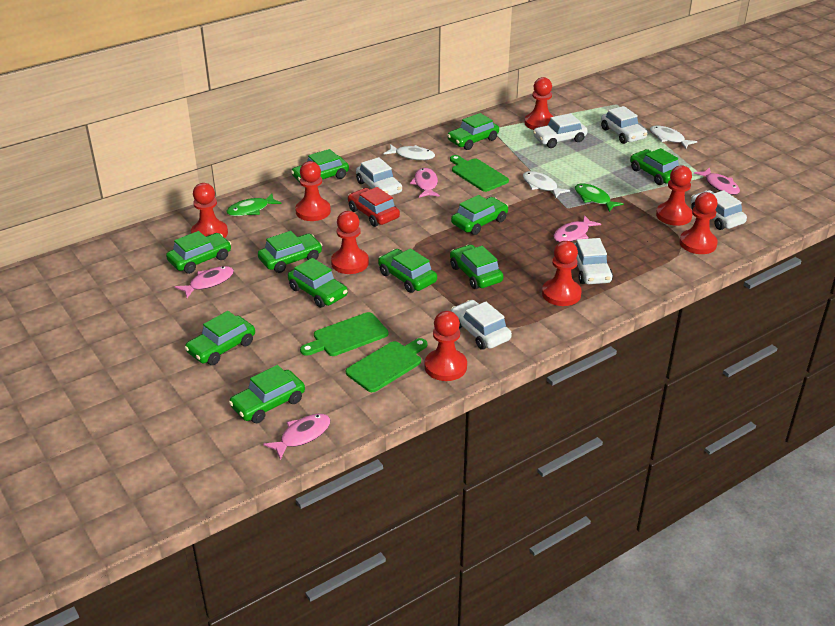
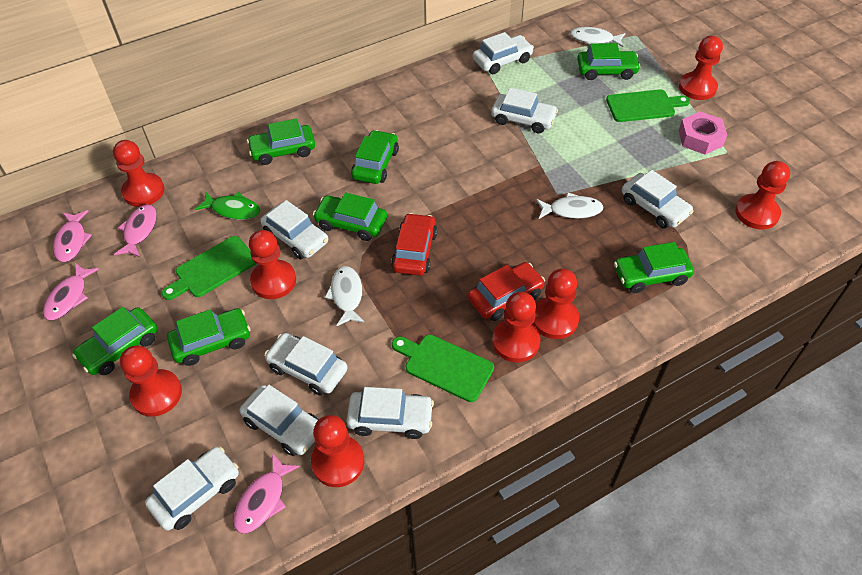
green car: 11 -> 7
green fish: 2 -> 1
pink fish: 5 -> 4
pink nut: 0 -> 1
red car: 1 -> 2
white car: 6 -> 8

